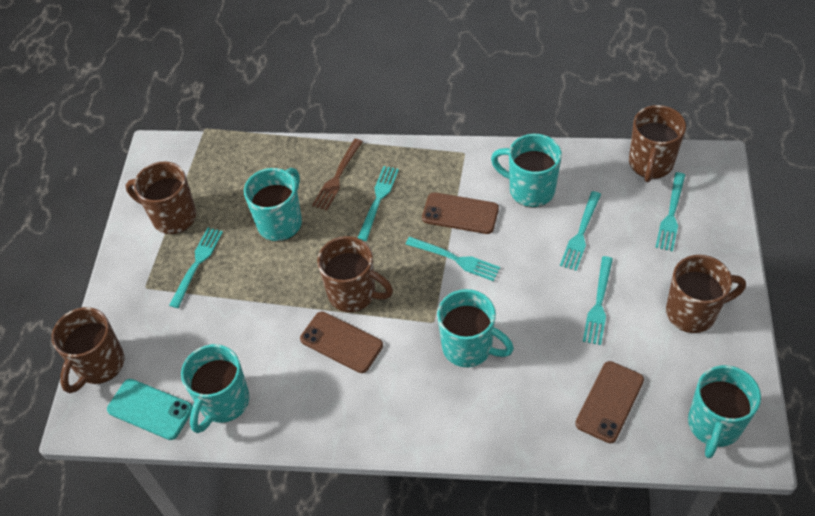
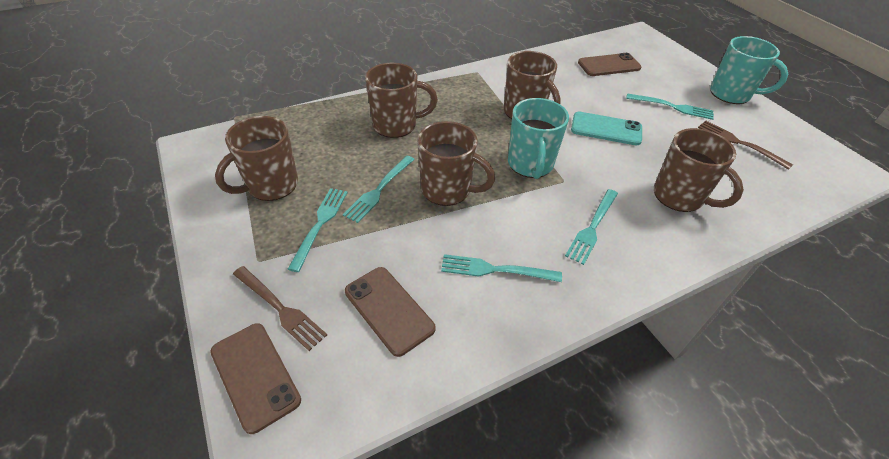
brown fork: 1 -> 2
turquoise fork: 6 -> 5
turquoise mug: 5 -> 2

